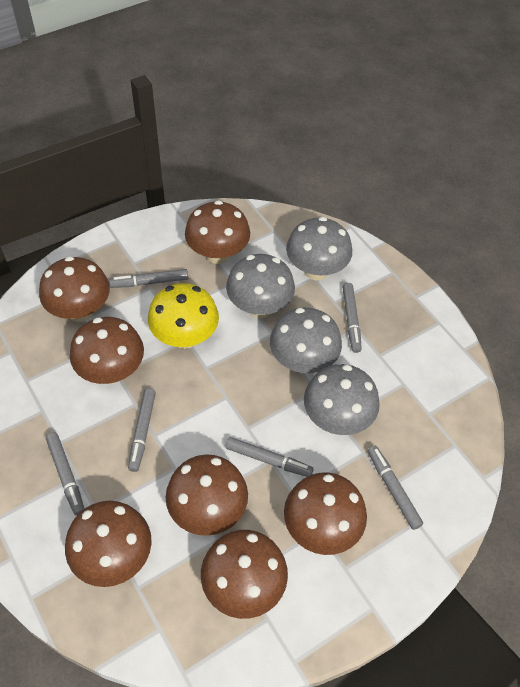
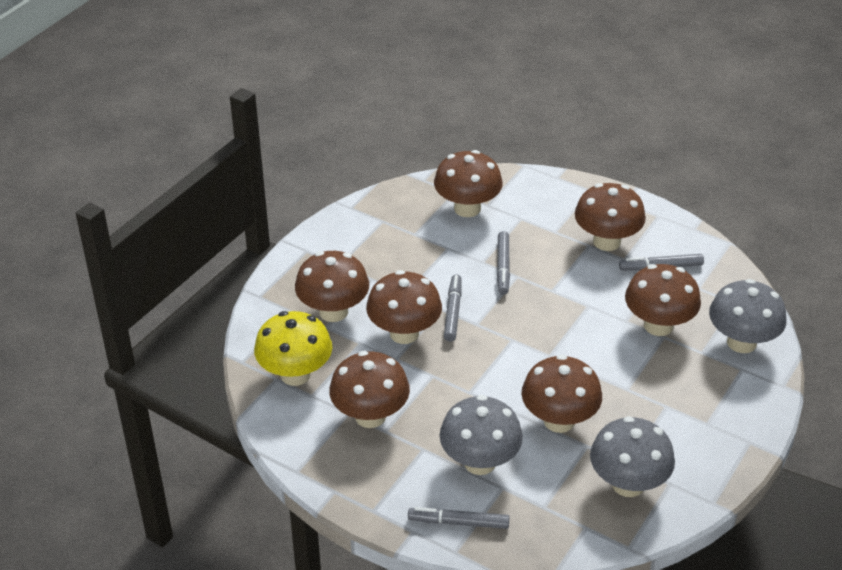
grey marker: 6 -> 4
grey mushroom: 4 -> 3

